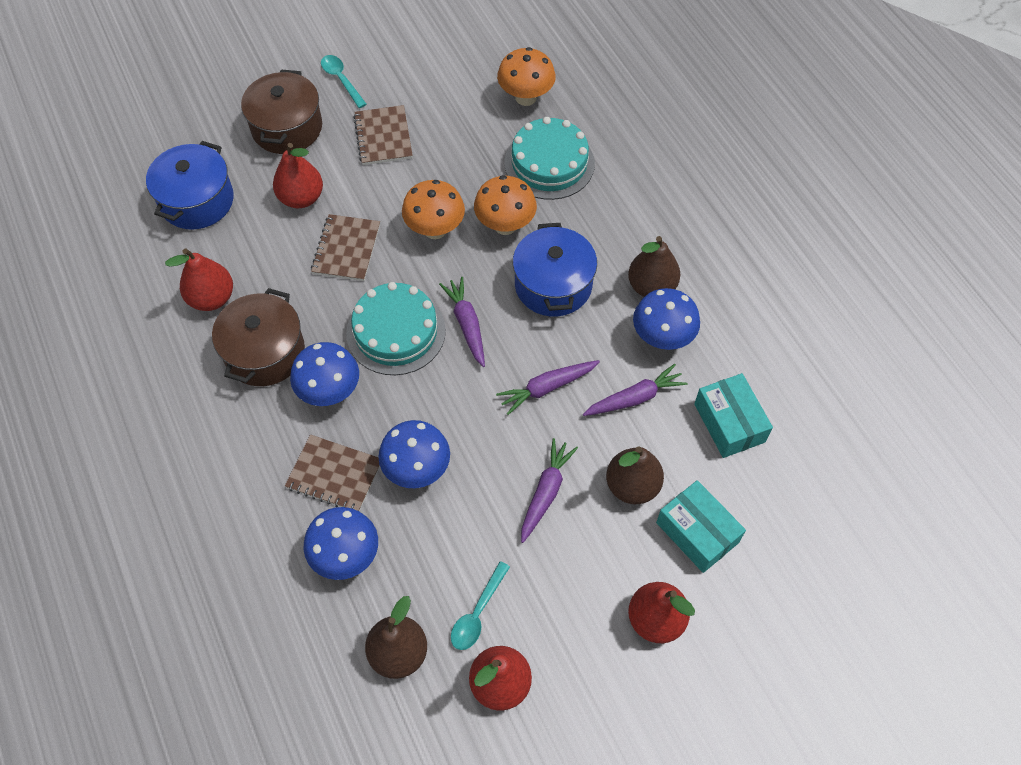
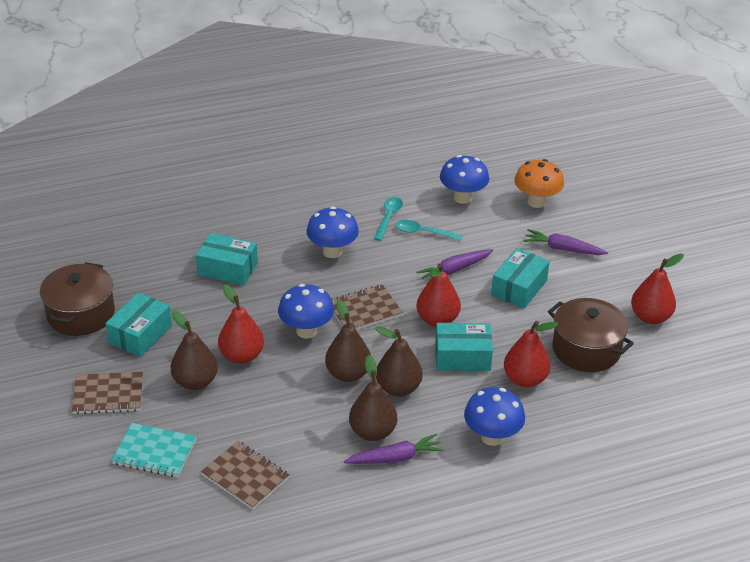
blue pot: 2 -> 0
brown pear: 3 -> 4
orange mushroom: 3 -> 1
purple carrot: 4 -> 3
turquoise box: 2 -> 4
turquoise cake: 2 -> 0
turquoise notebook: 0 -> 1

